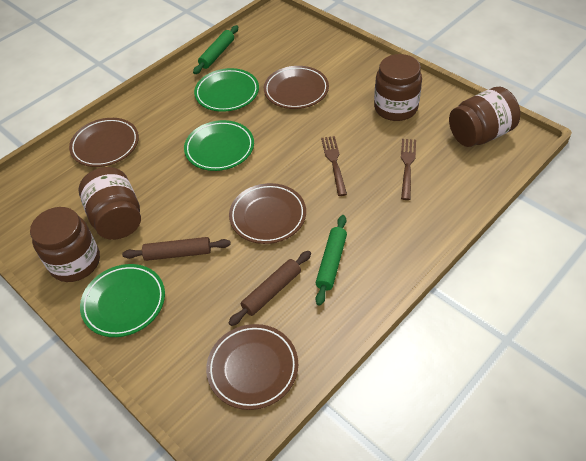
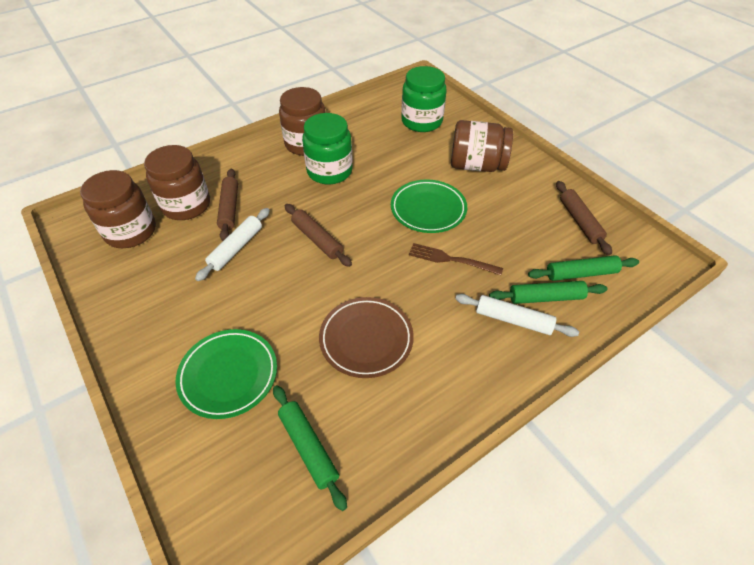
brown fork: 2 -> 1
brown plate: 4 -> 1
brown rolling pin: 2 -> 3
green jar: 0 -> 2
green plate: 3 -> 2
green rolling pin: 2 -> 3
white rolling pin: 0 -> 2

